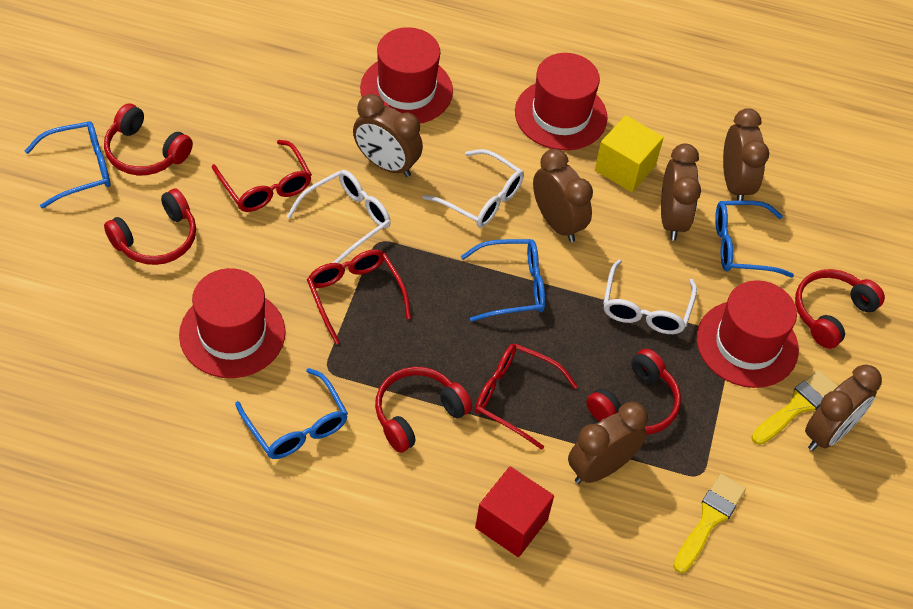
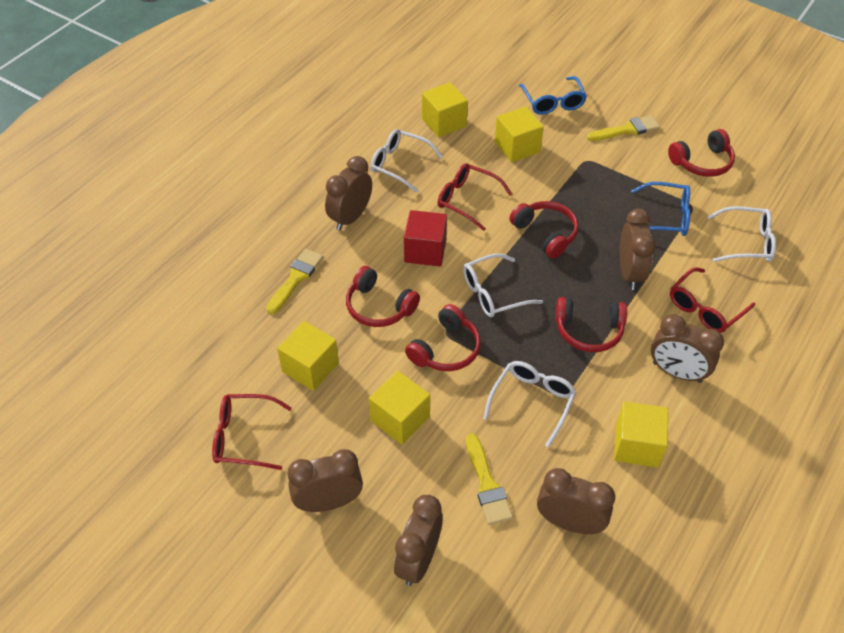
blue glasses: 4 -> 2
red hat: 4 -> 0
white glasses: 3 -> 4
yellow brush: 2 -> 3
yellow cube: 1 -> 5

